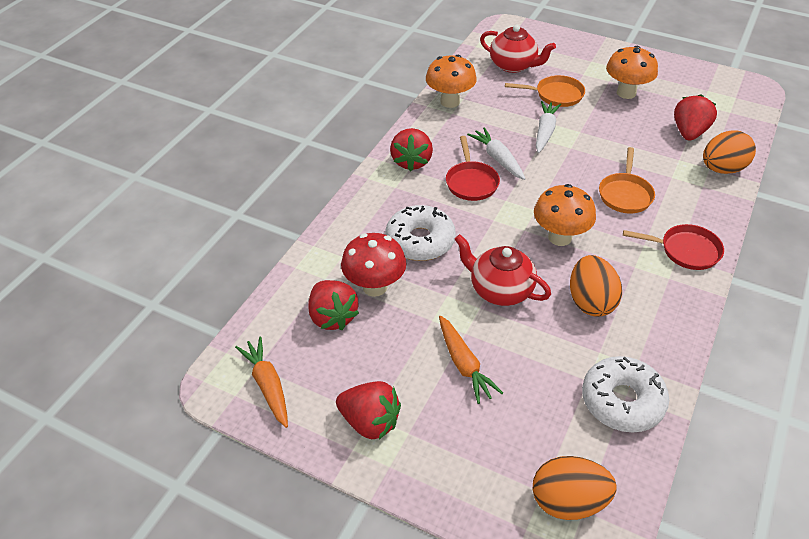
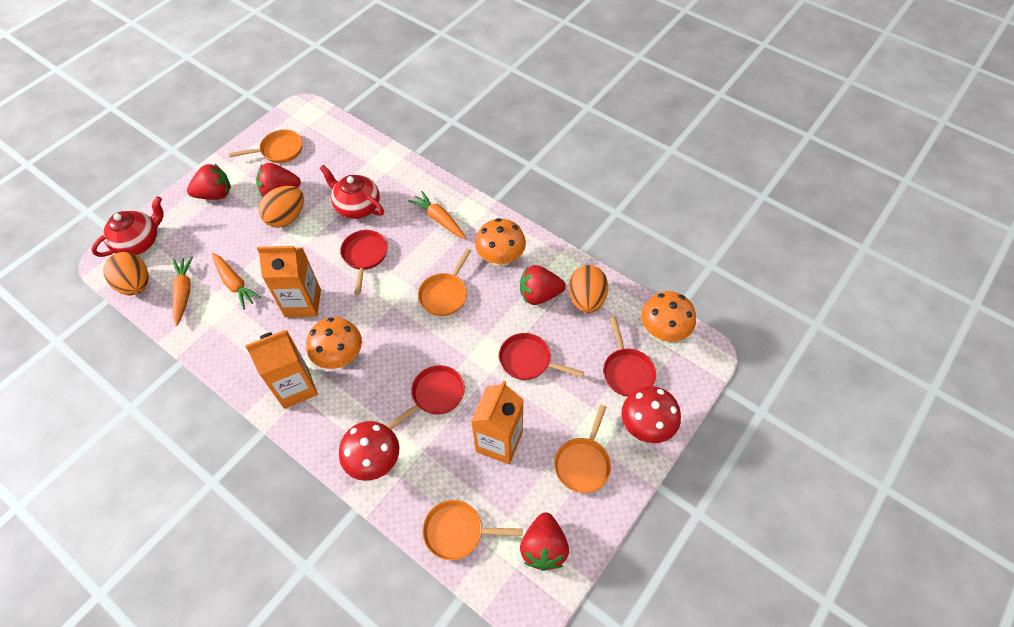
orange carrot: 2 -> 3
orange carton: 0 -> 3
orange pan: 2 -> 4
red mushroom: 1 -> 2
red pan: 2 -> 4
white carrot: 2 -> 0
white donut: 2 -> 0

